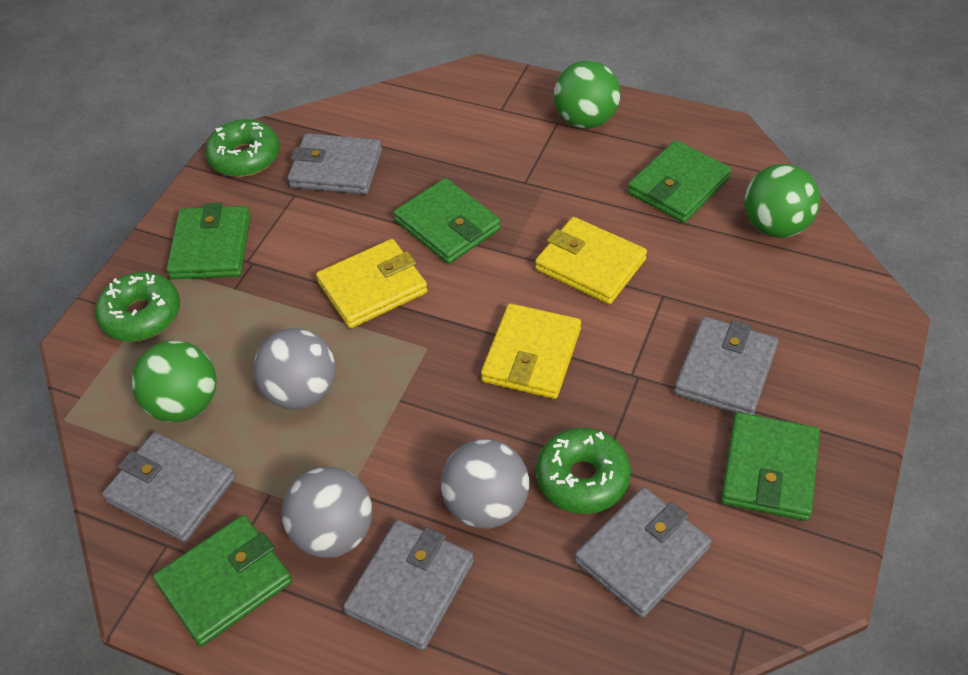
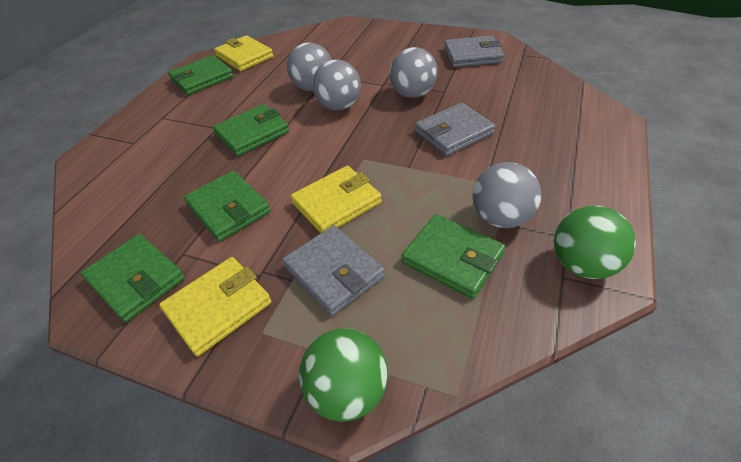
green ball: 3 -> 2
green donut: 3 -> 0
grey ball: 3 -> 4
grey wallet: 5 -> 3

